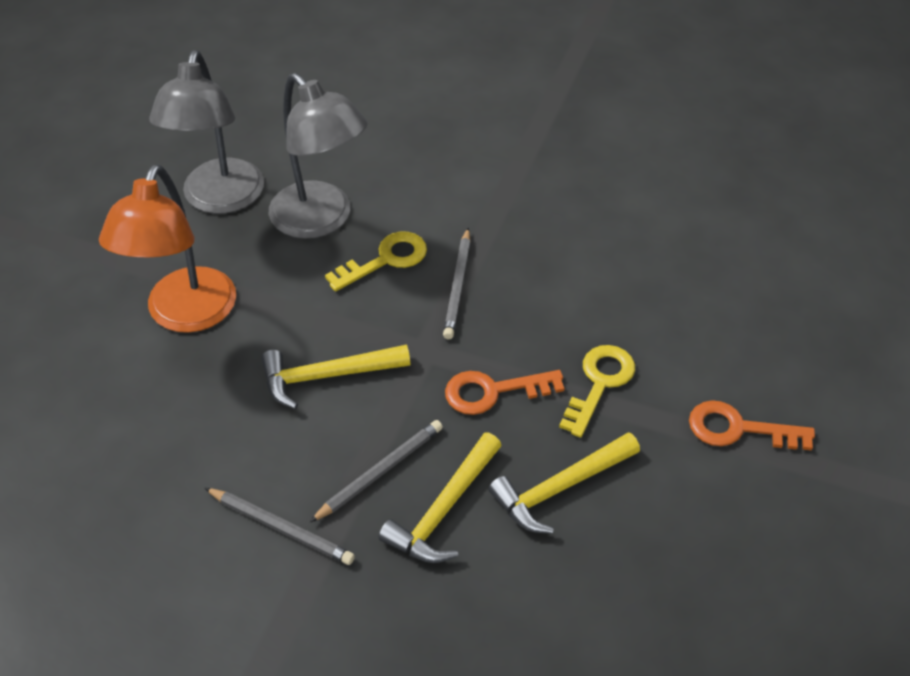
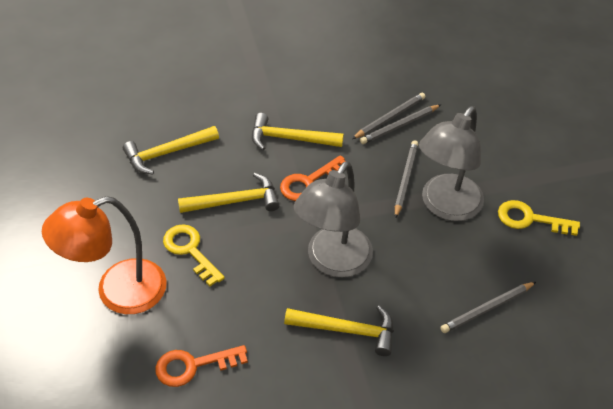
grey pencil: 3 -> 4
yellow hammer: 3 -> 4

